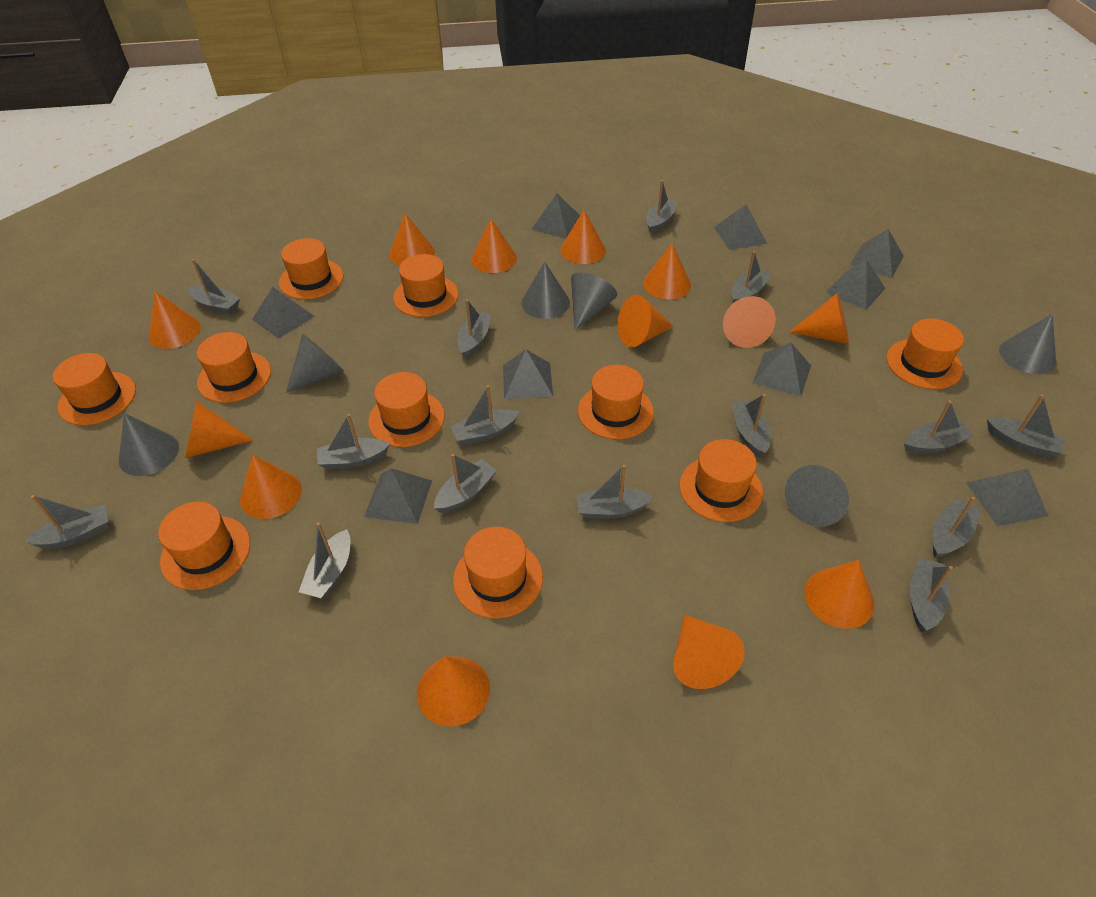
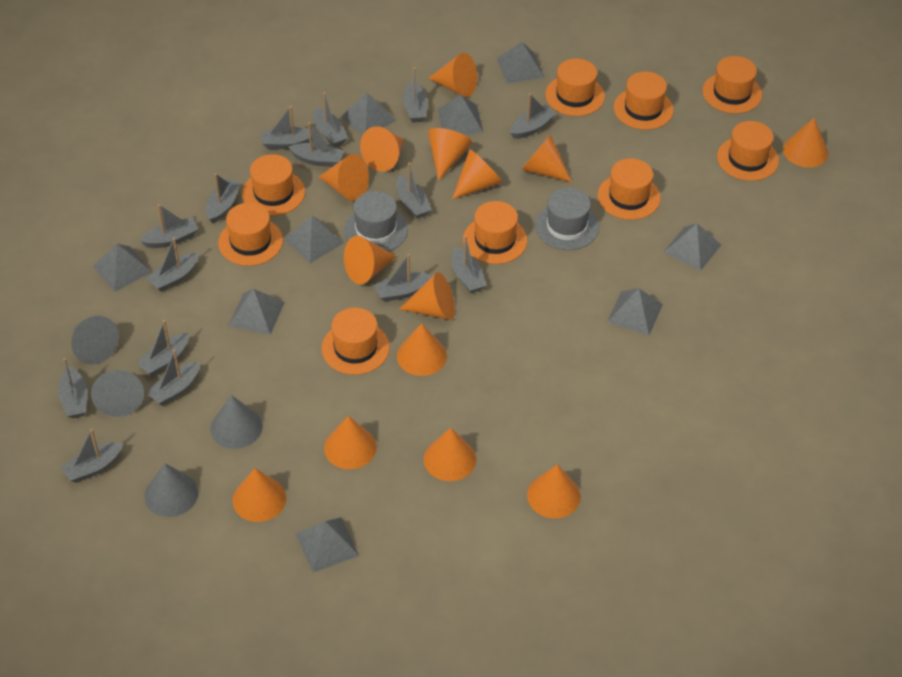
grey cone: 6 -> 4
grey hat: 0 -> 2
orange cone: 13 -> 14
orange hat: 10 -> 9

